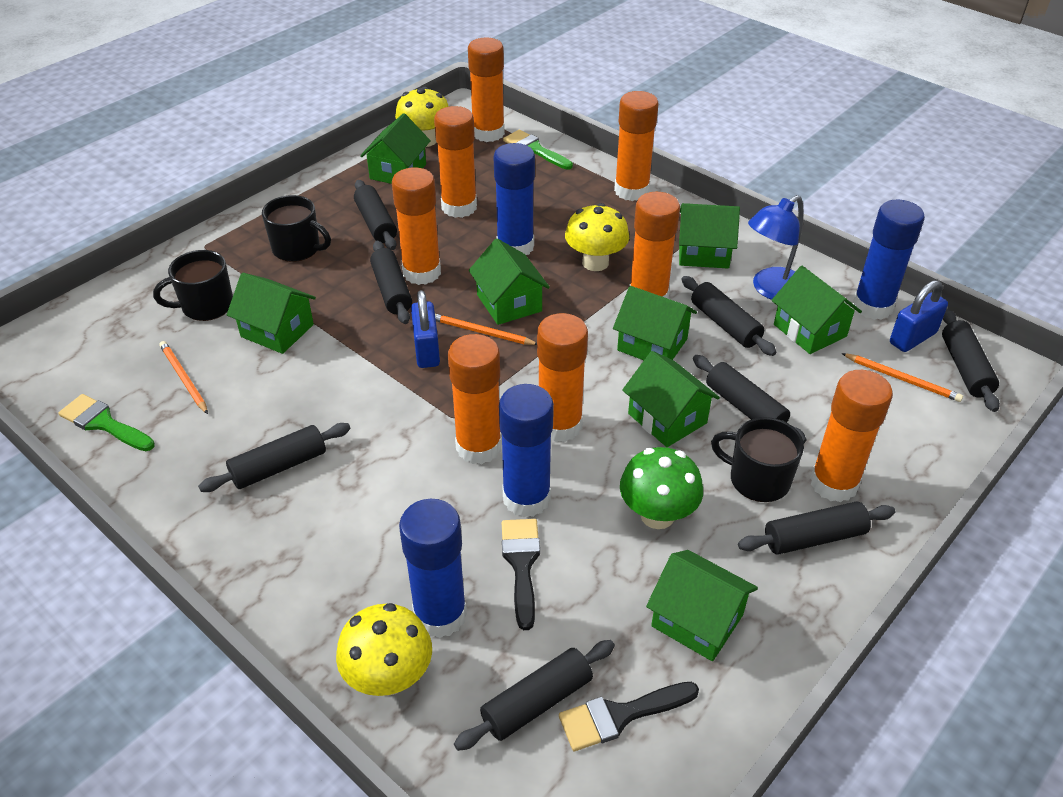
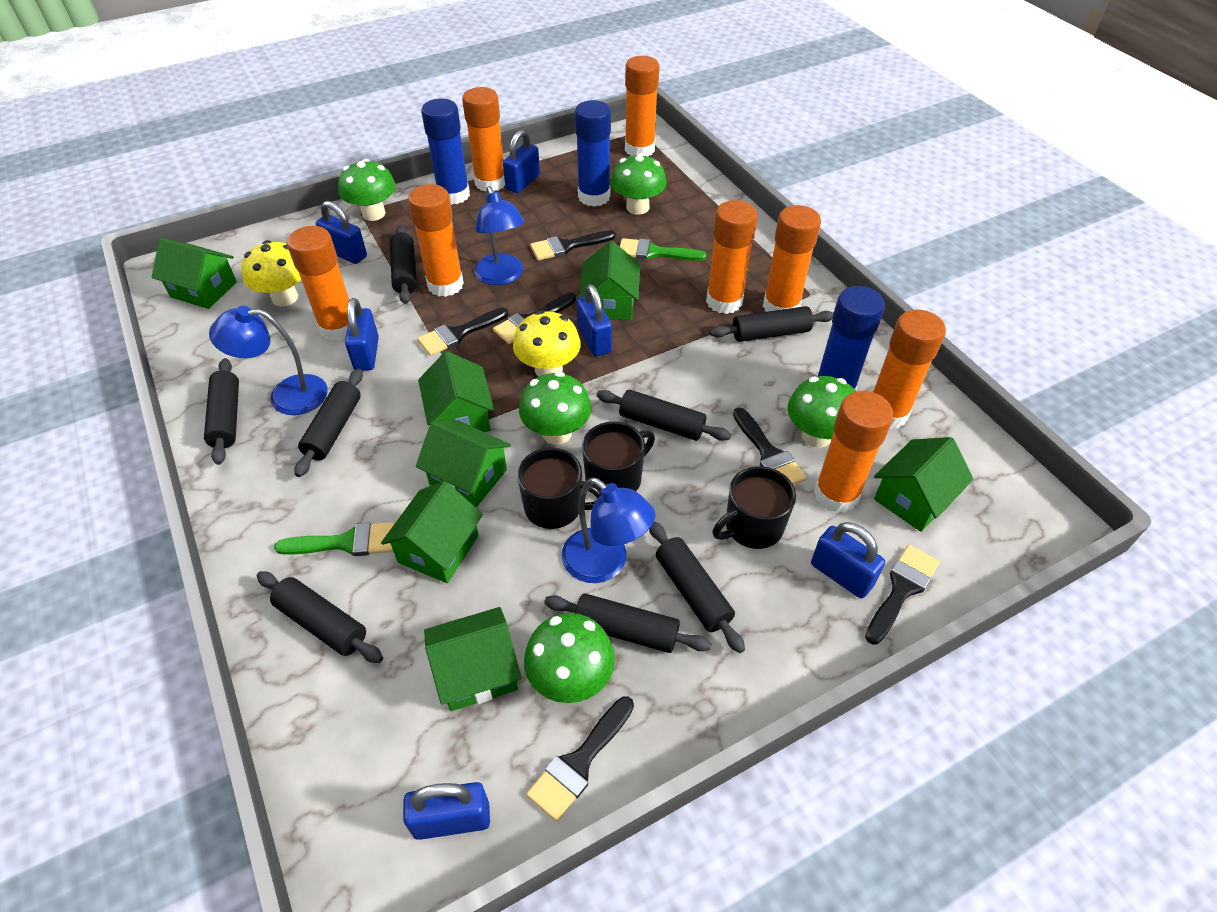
black brush: 2 -> 6
blue glue stick: 4 -> 3
blue lamp: 1 -> 3
blue padlock: 2 -> 6
green house: 8 -> 7
green mushroom: 1 -> 5
orange pencil: 3 -> 0
yellow mushroom: 3 -> 2

